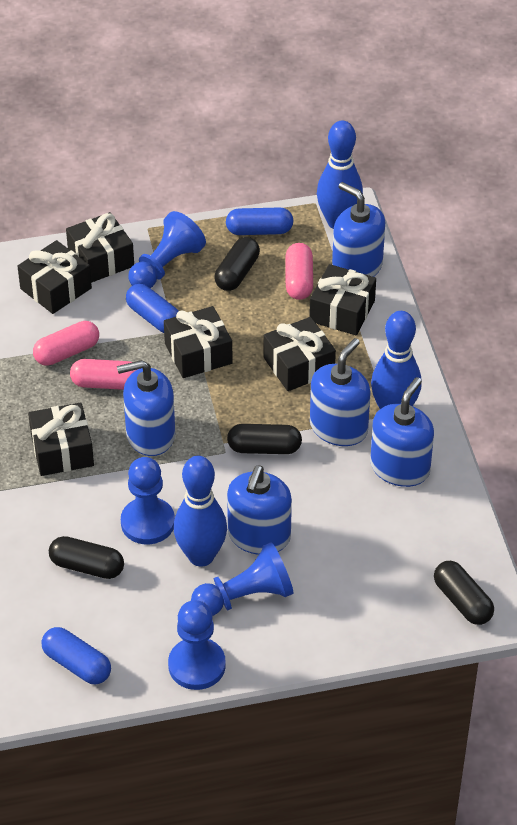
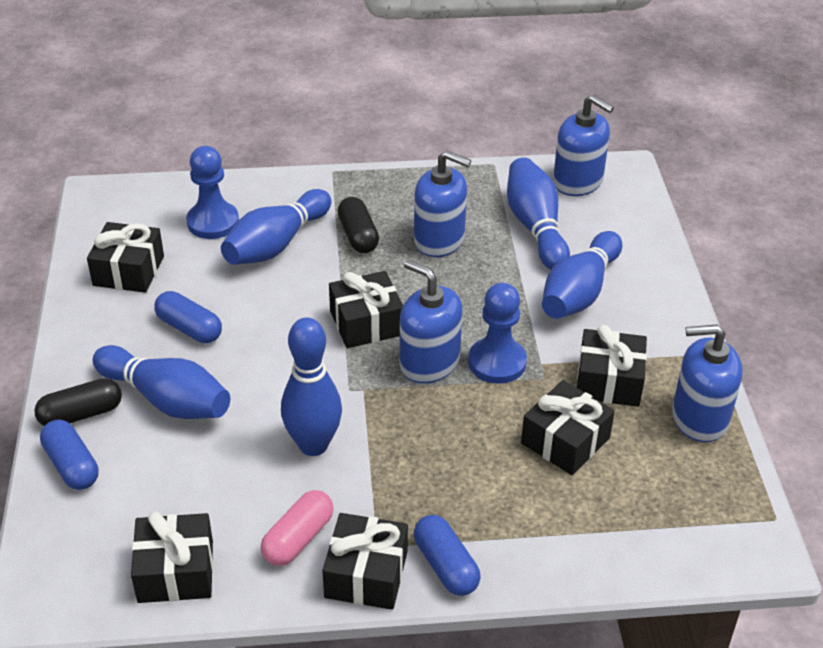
black capsule: 4 -> 2
blue bowling pin: 3 -> 5
blue pawn: 4 -> 2
blue soap dispenser: 5 -> 4
pink capsule: 3 -> 1

